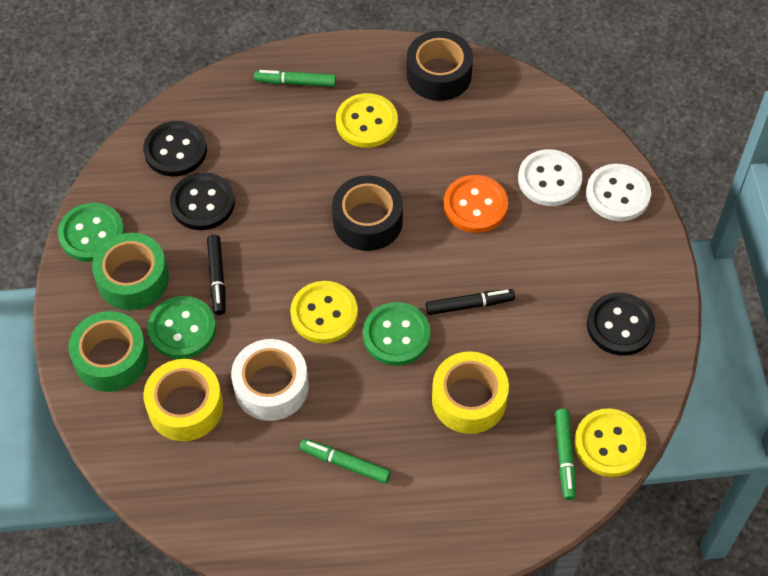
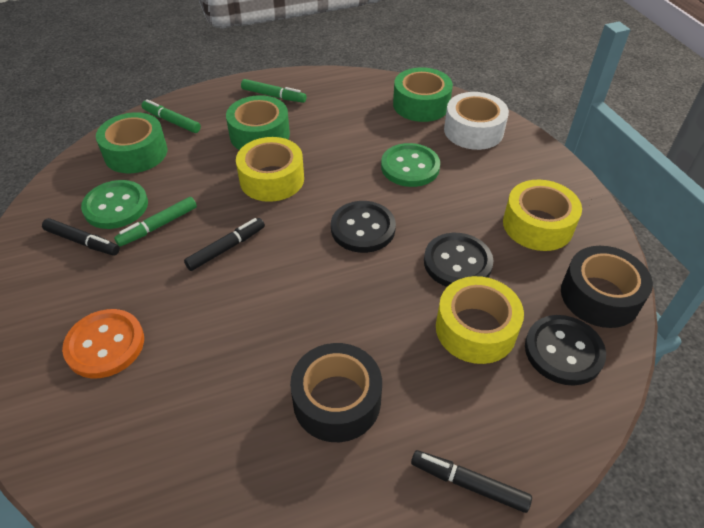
black marker: 2 -> 3
green button: 3 -> 2
green tape: 2 -> 3
white button: 2 -> 0
yellow button: 3 -> 0
yellow tape: 2 -> 3

